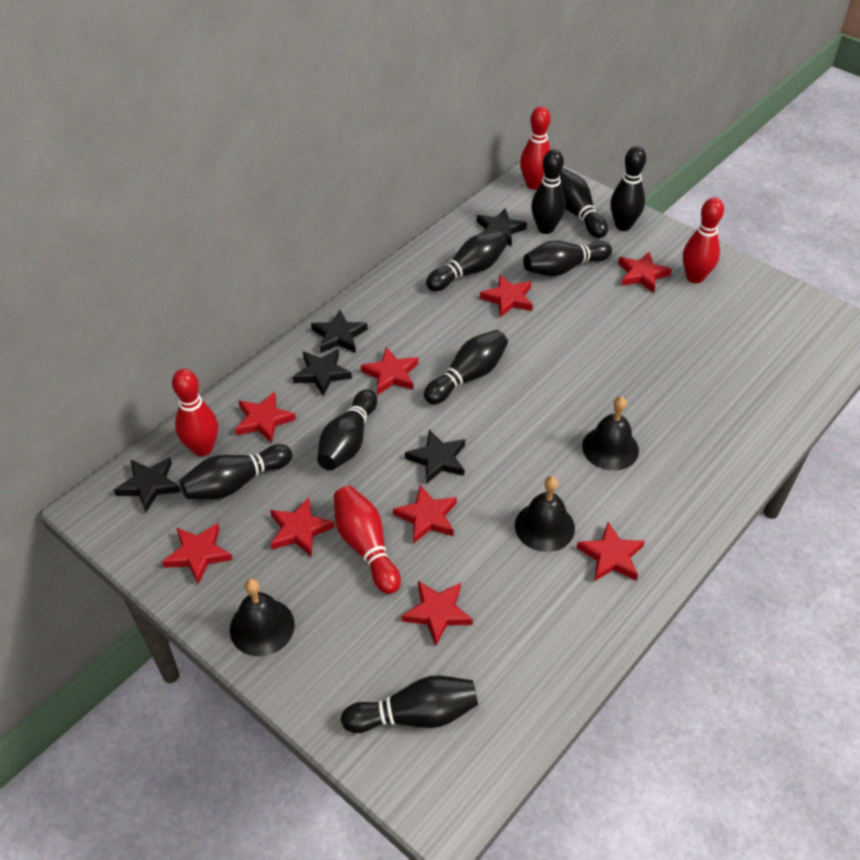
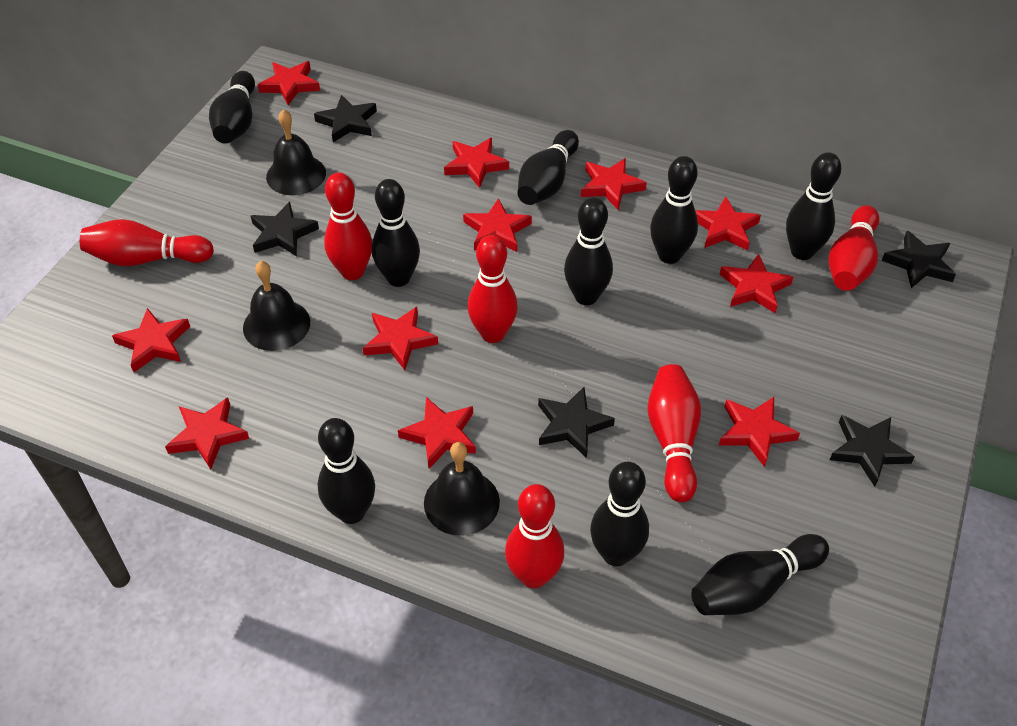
red bowling pin: 4 -> 6
red star: 9 -> 11

